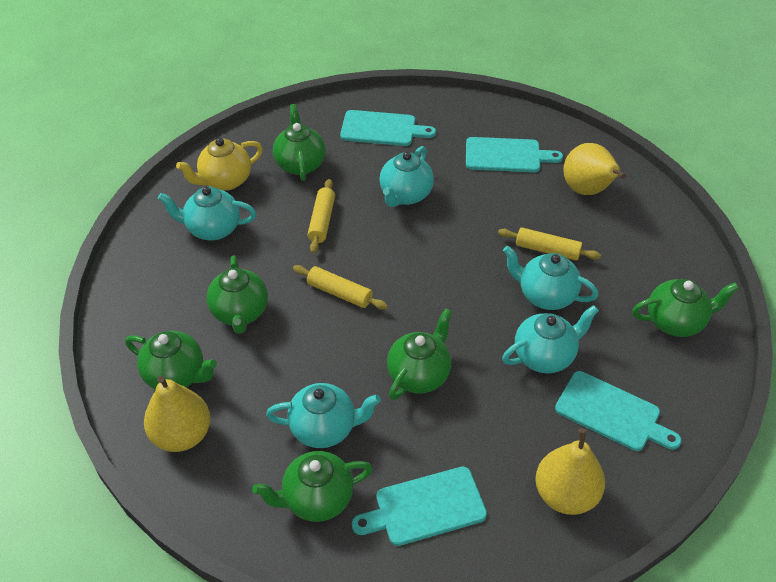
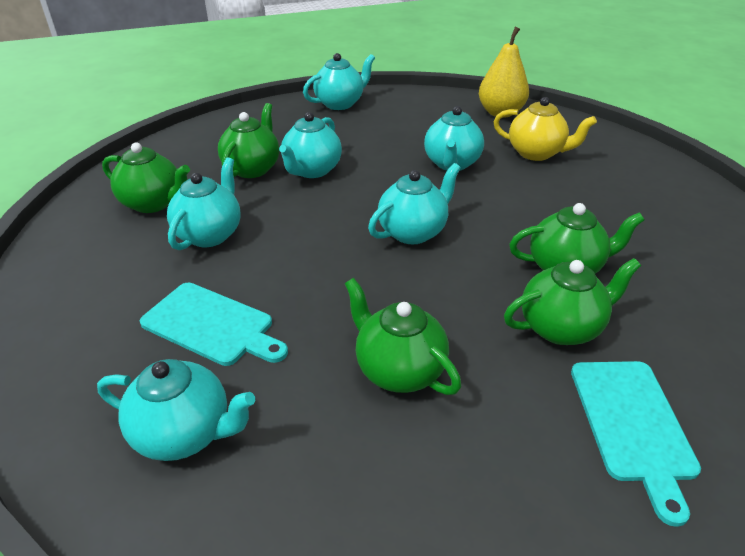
green teapot: 6 -> 5
turquoise cutting board: 4 -> 2
turquoise teapot: 5 -> 6
yellow pear: 3 -> 1
yellow rolling pin: 3 -> 0

